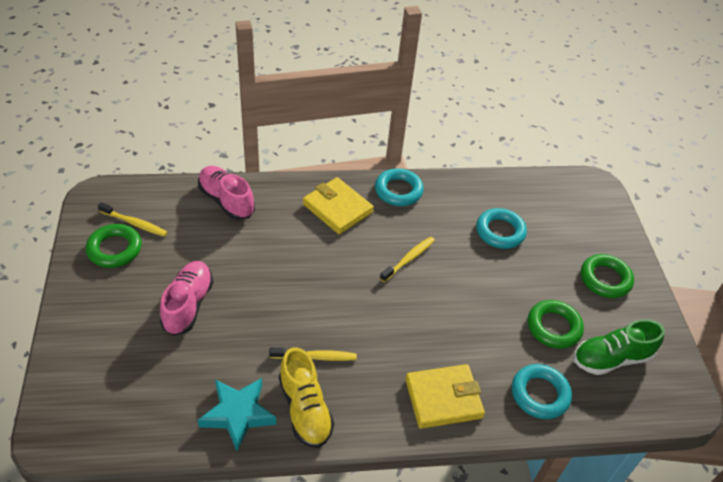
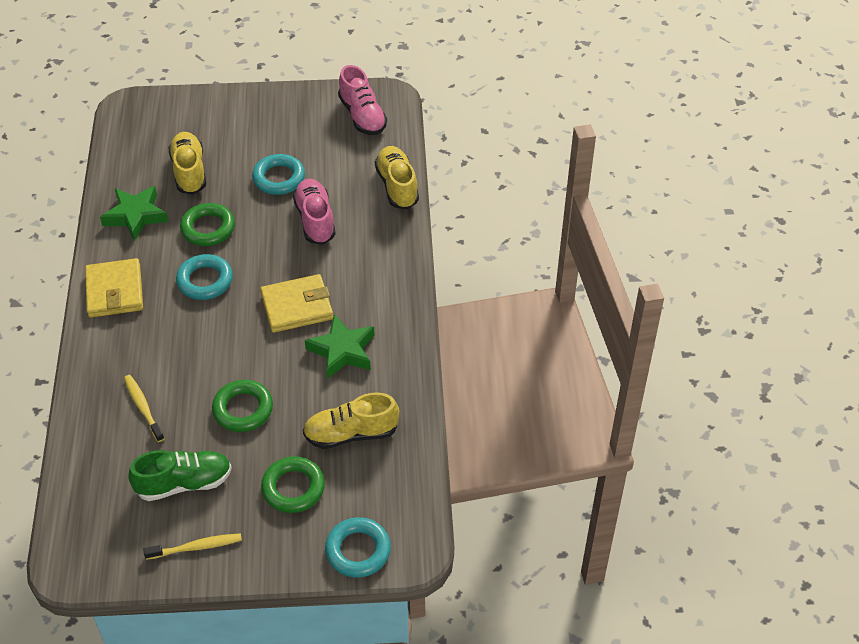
green star: 0 -> 2
turquoise star: 1 -> 0
yellow shoe: 1 -> 3
yellow toothbrush: 3 -> 2

